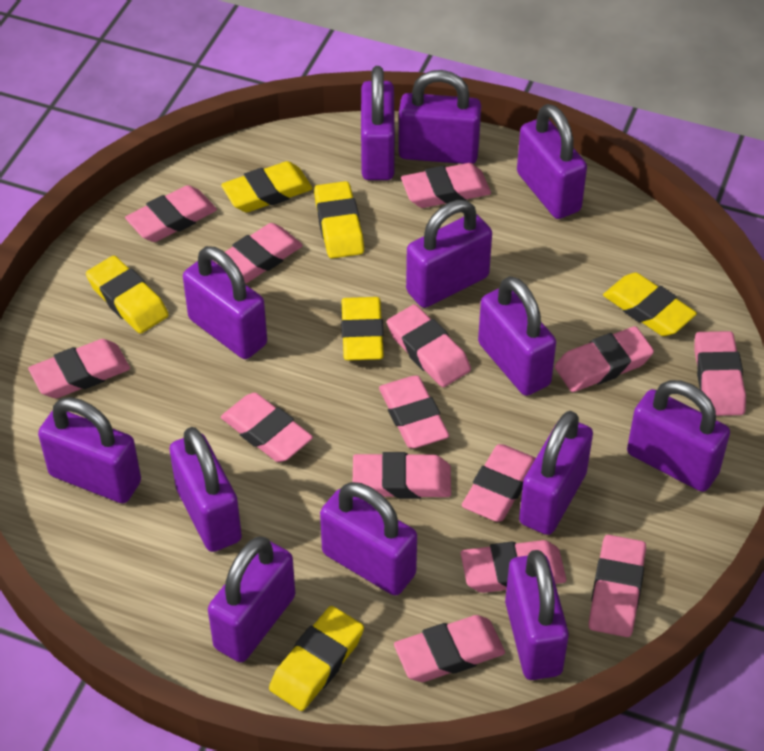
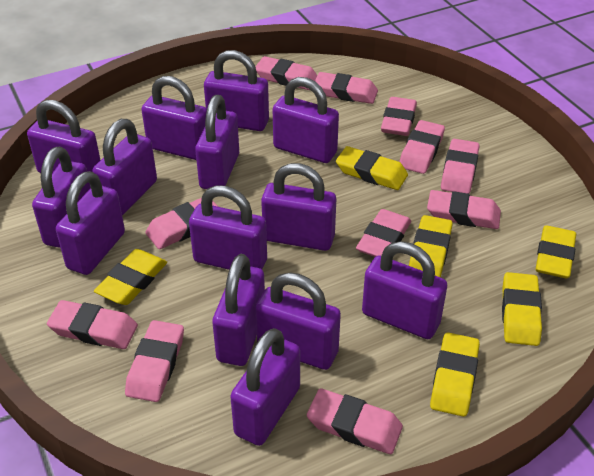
pink eraser: 14 -> 11
purple padlock: 13 -> 14

